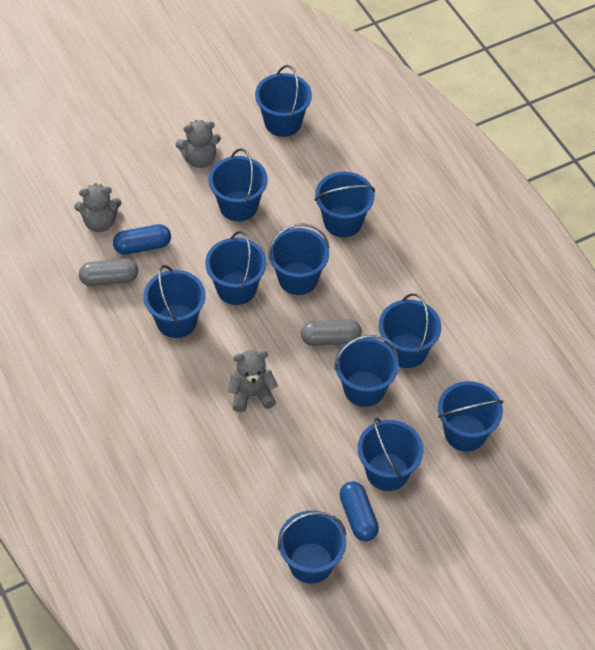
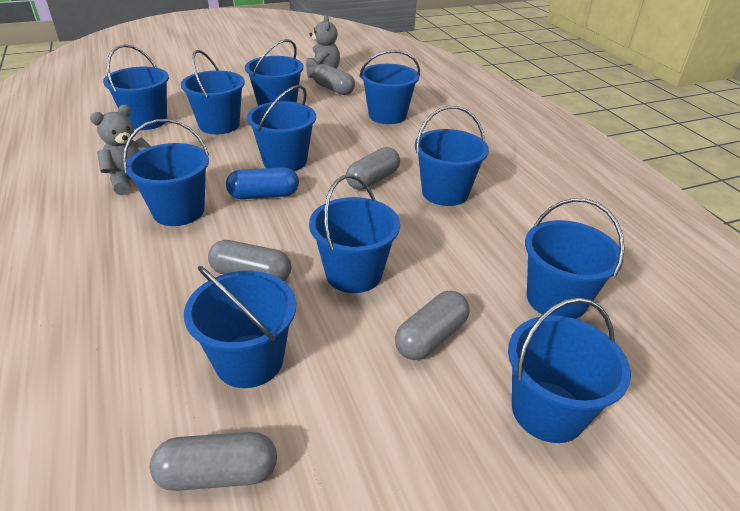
blue capsule: 2 -> 1
grey capsule: 2 -> 5
grey teddy bear: 3 -> 2

